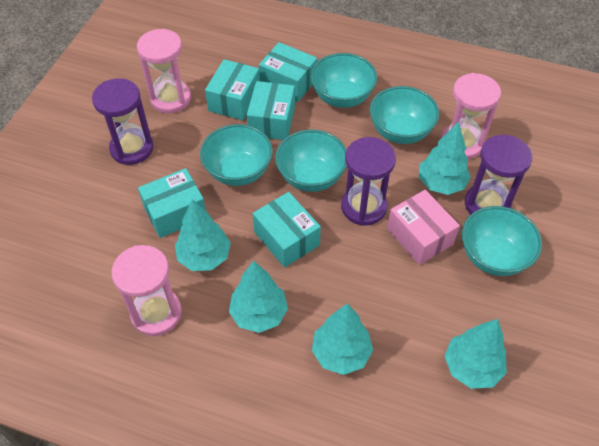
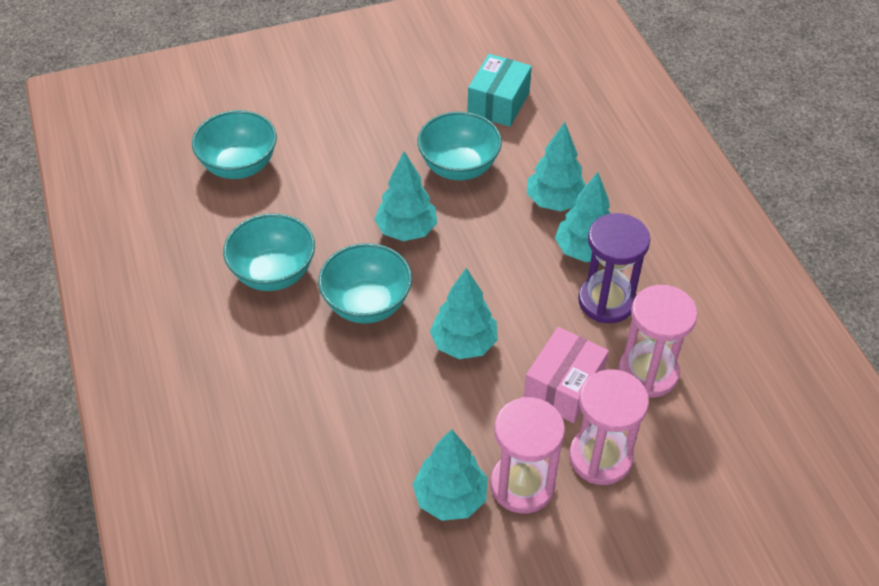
purple hourglass: 3 -> 1
turquoise bowl: 5 -> 4
turquoise box: 5 -> 1

